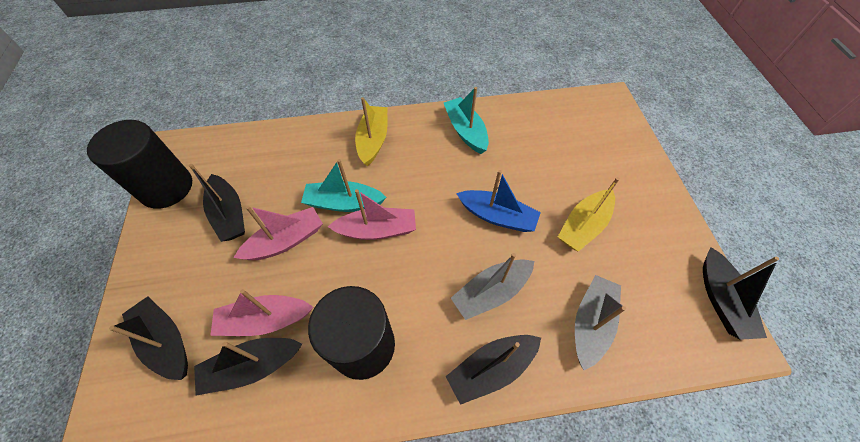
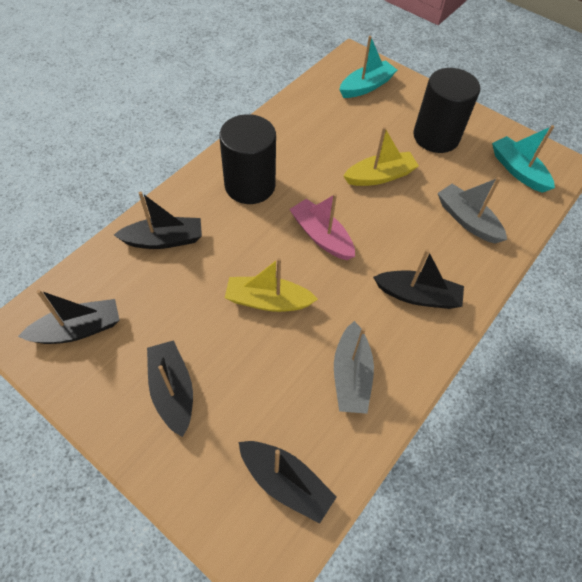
blue boat: 1 -> 0
pink boat: 3 -> 1

